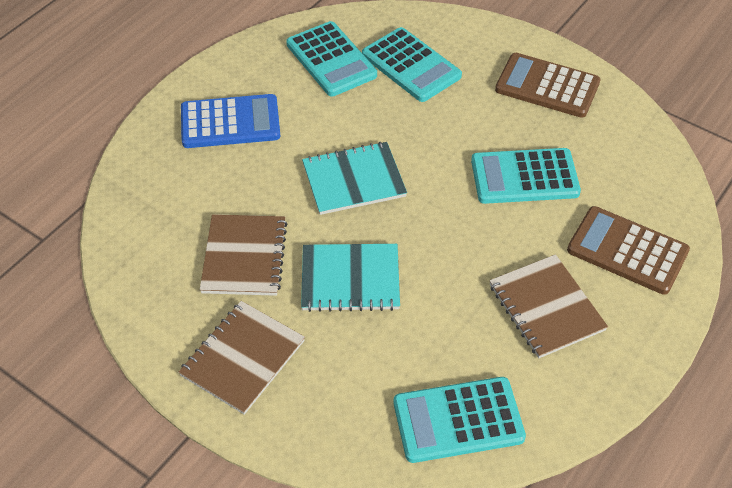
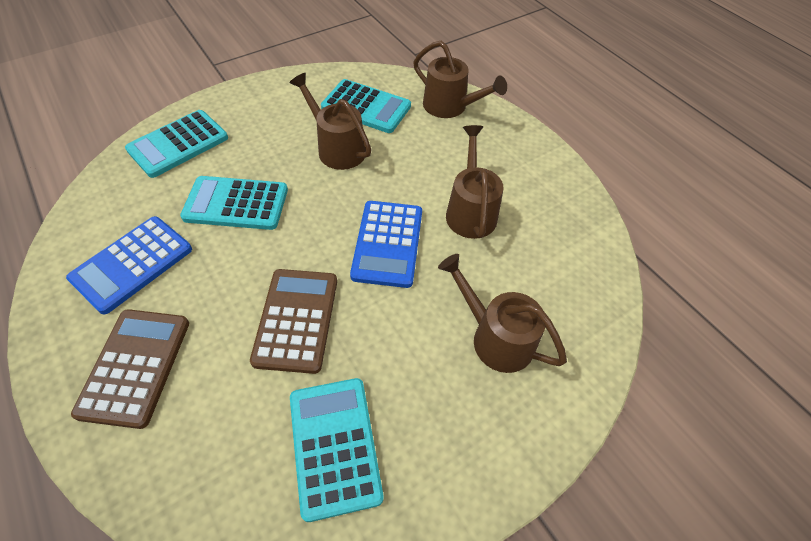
blue calculator: 1 -> 2
brown notebook: 3 -> 0
brown watering can: 0 -> 4
turquoise notebook: 2 -> 0

